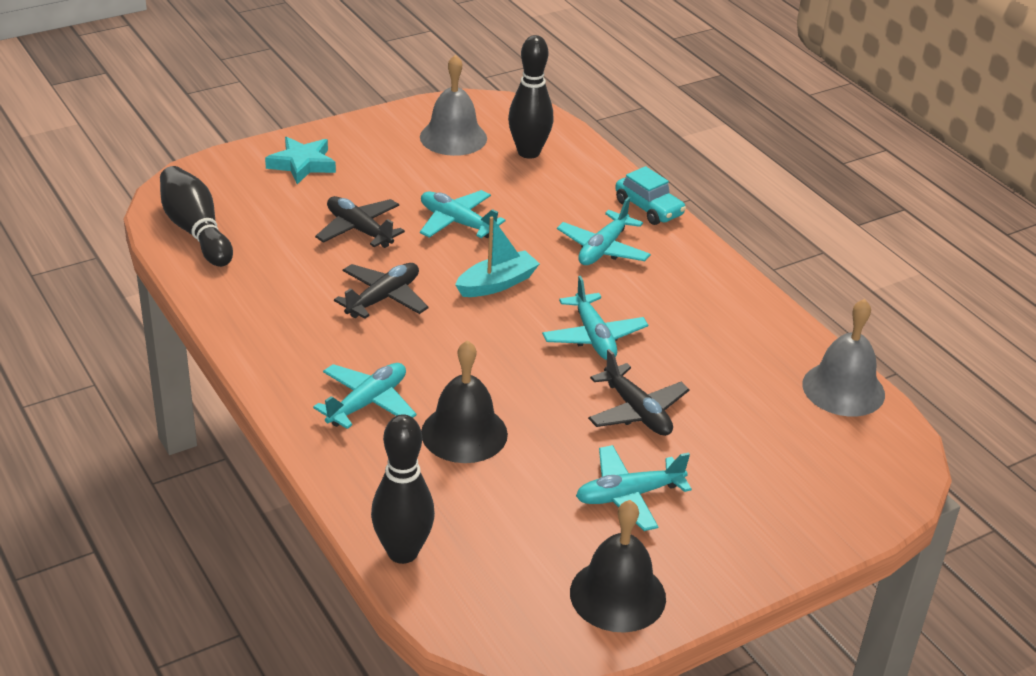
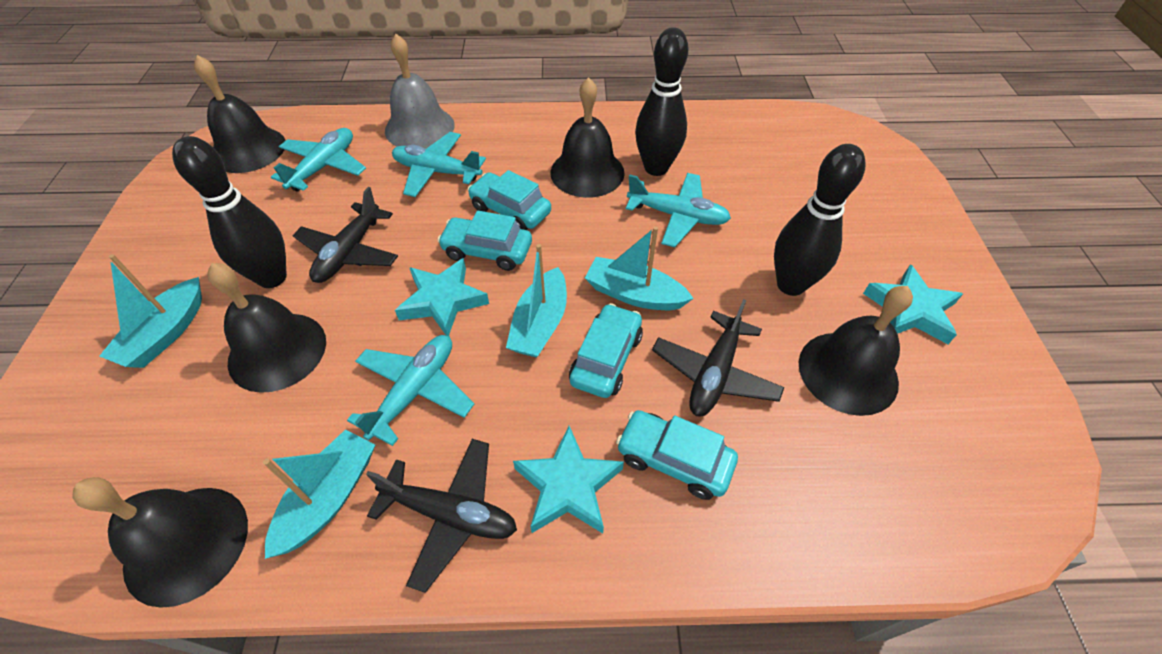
black bell: 2 -> 5
grey bell: 2 -> 1
turquoise boat: 1 -> 4
turquoise car: 1 -> 4
turquoise plane: 5 -> 4
turquoise star: 1 -> 3

